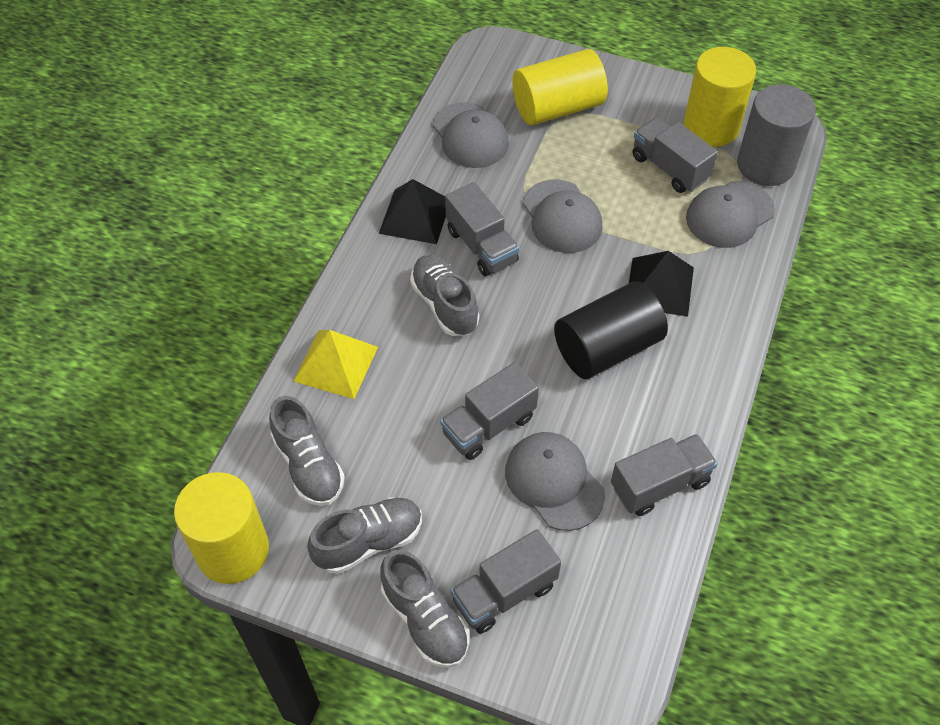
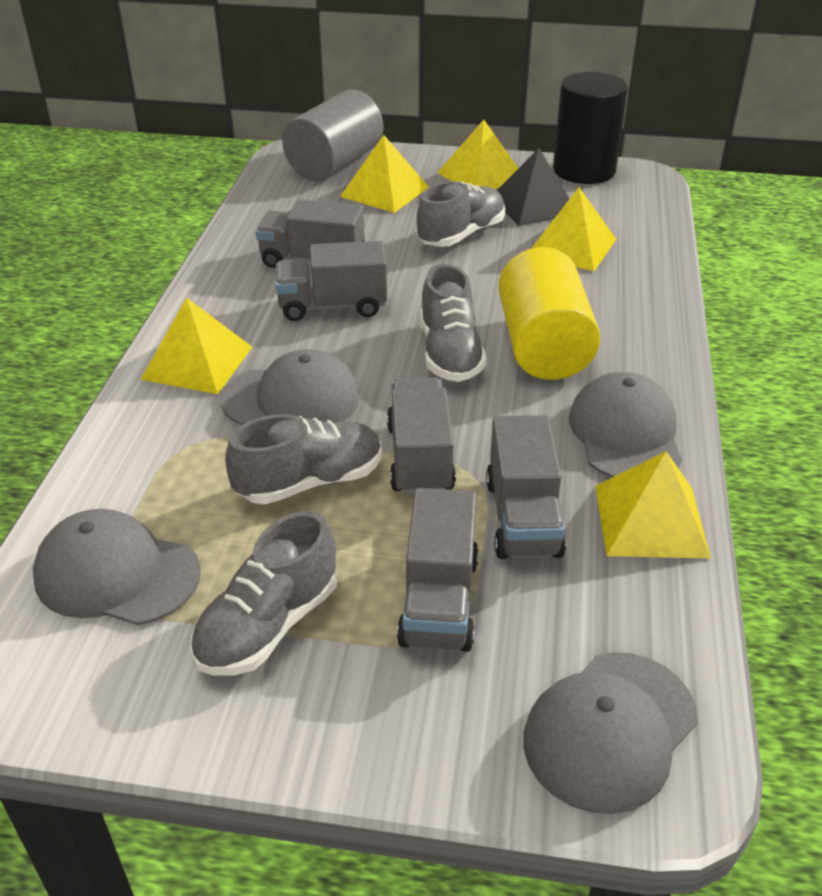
black pyramid: 2 -> 1
yellow cylinder: 3 -> 1
yellow pyramid: 1 -> 5

